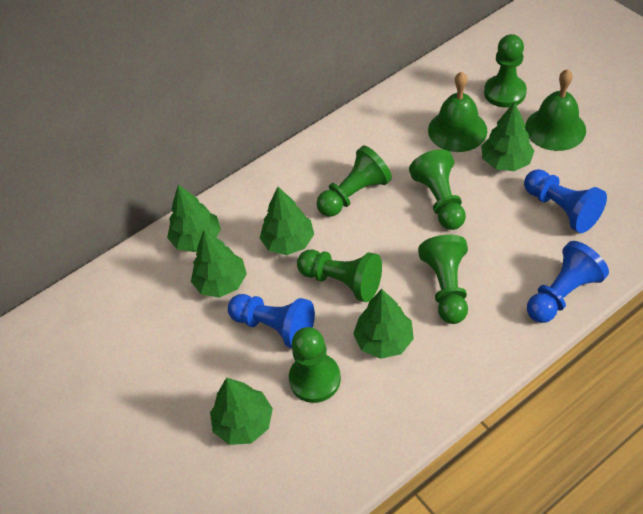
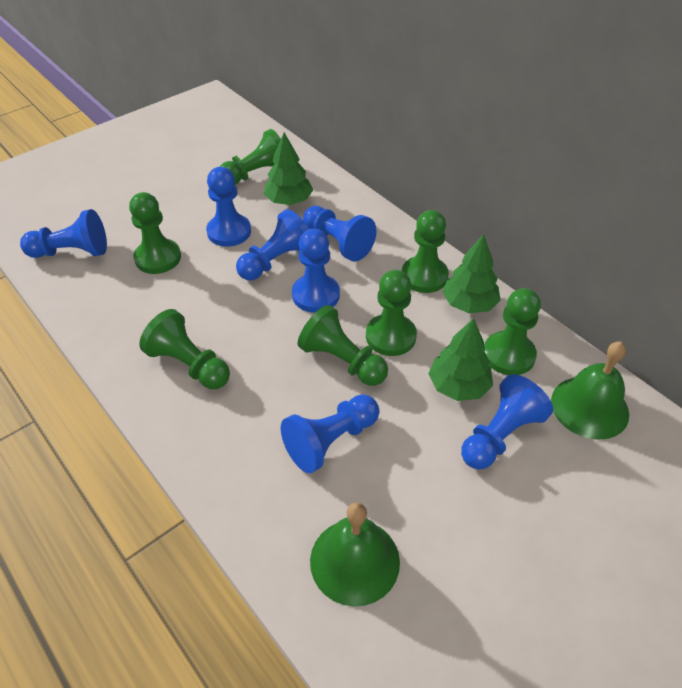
blue pawn: 3 -> 7
green pawn: 6 -> 7
green tree: 6 -> 3

